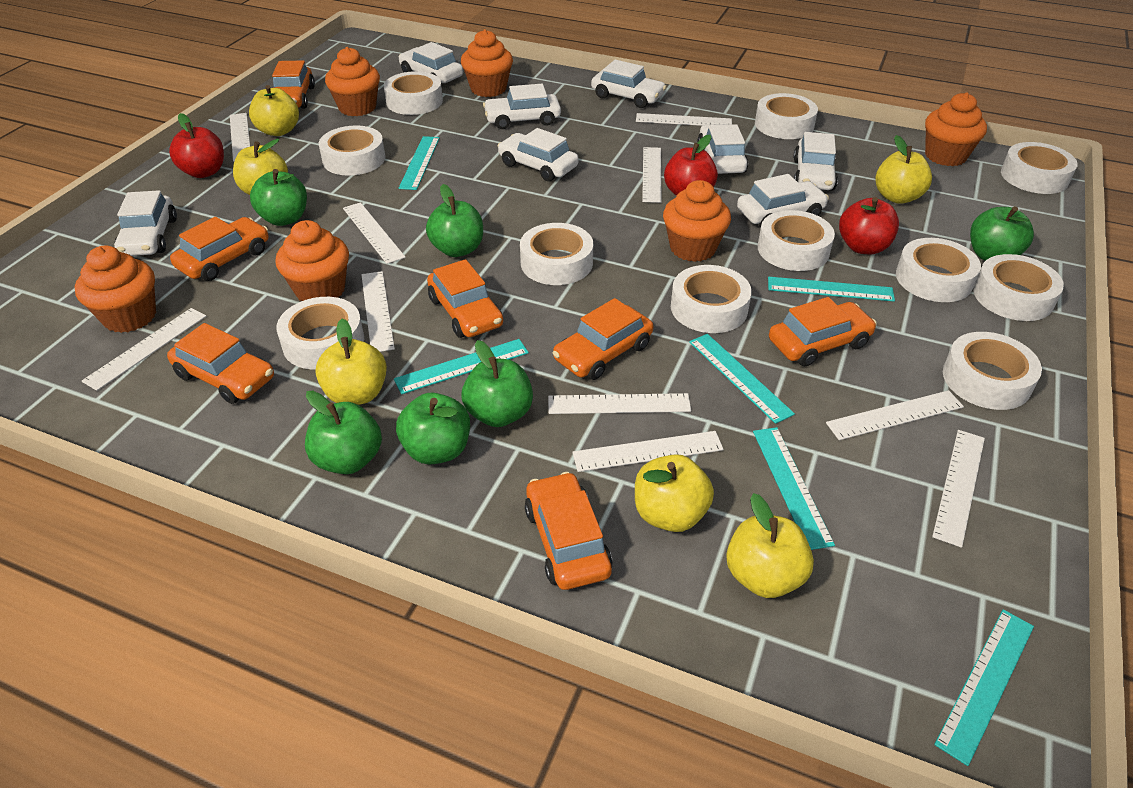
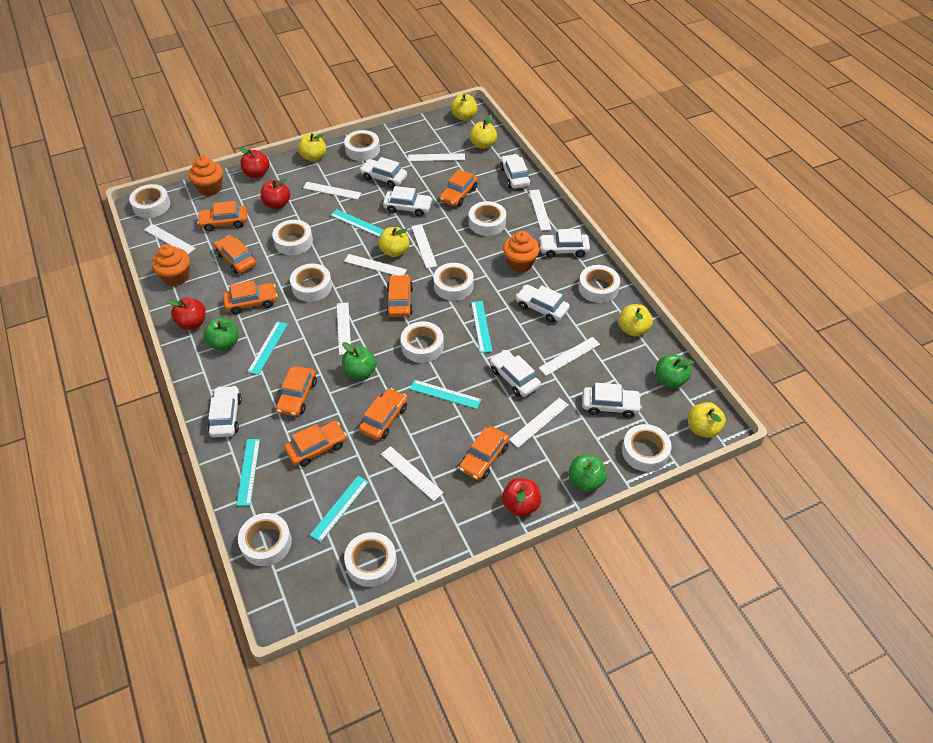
green apple: 6 -> 4
orange car: 7 -> 9
orange cupcake: 6 -> 3
red apple: 3 -> 4

